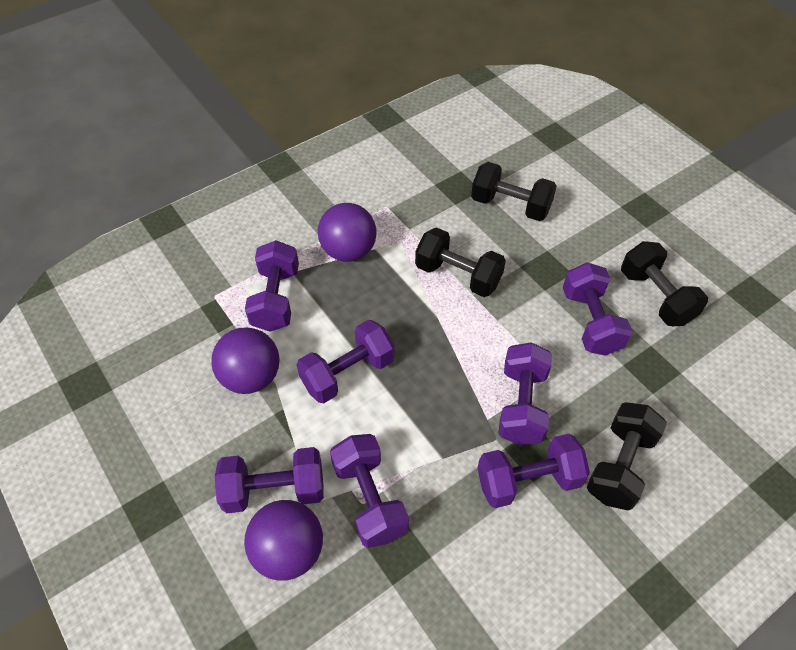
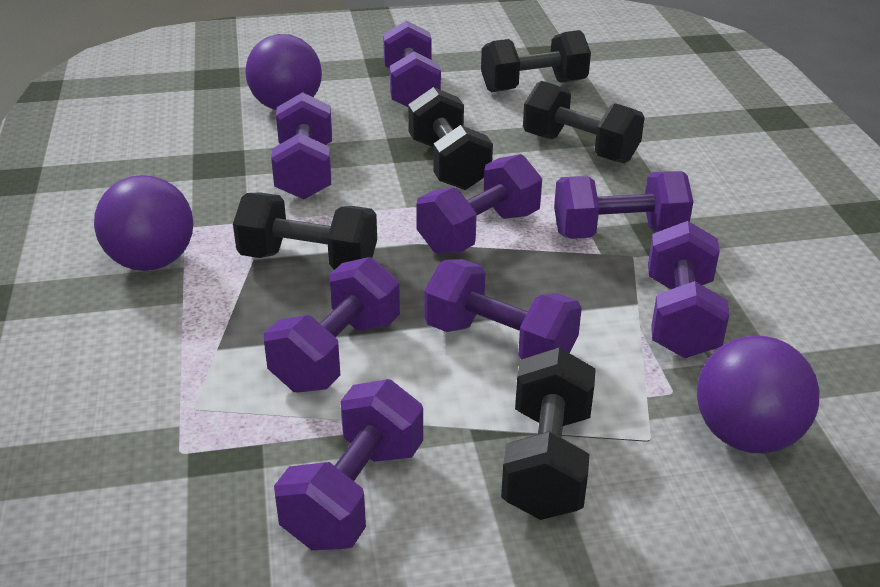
black dumbbell: 4 -> 5
purple dumbbell: 7 -> 8

